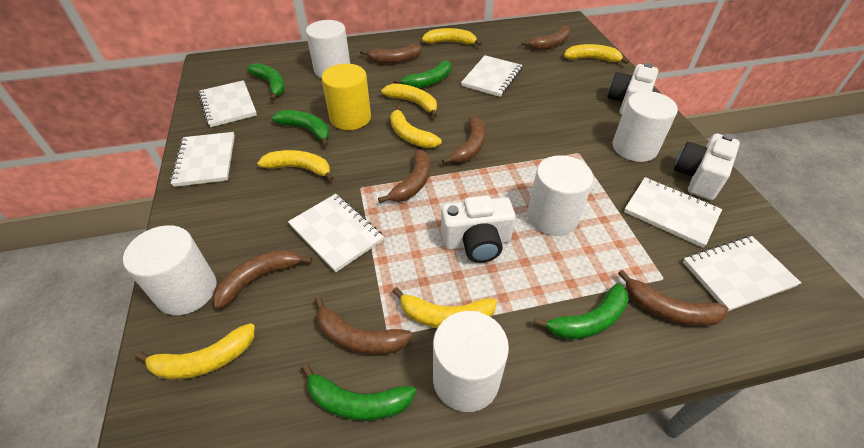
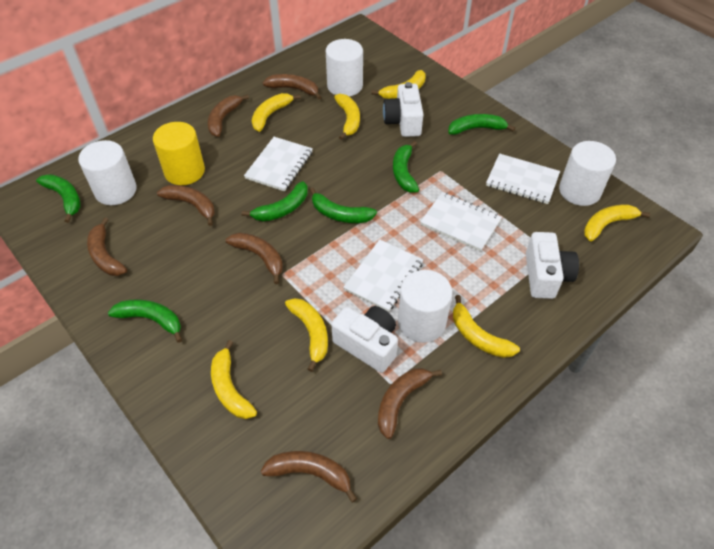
green banana: 5 -> 6
white cylinder: 5 -> 4
white notebook: 6 -> 4

